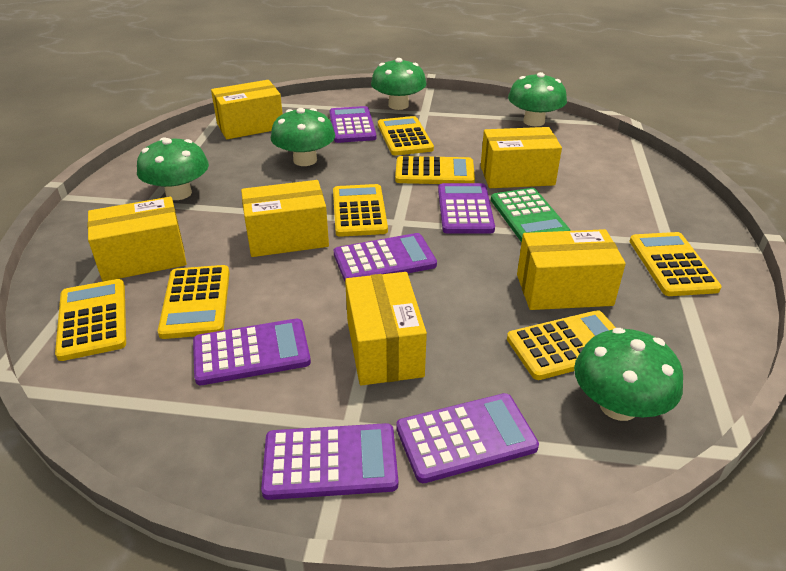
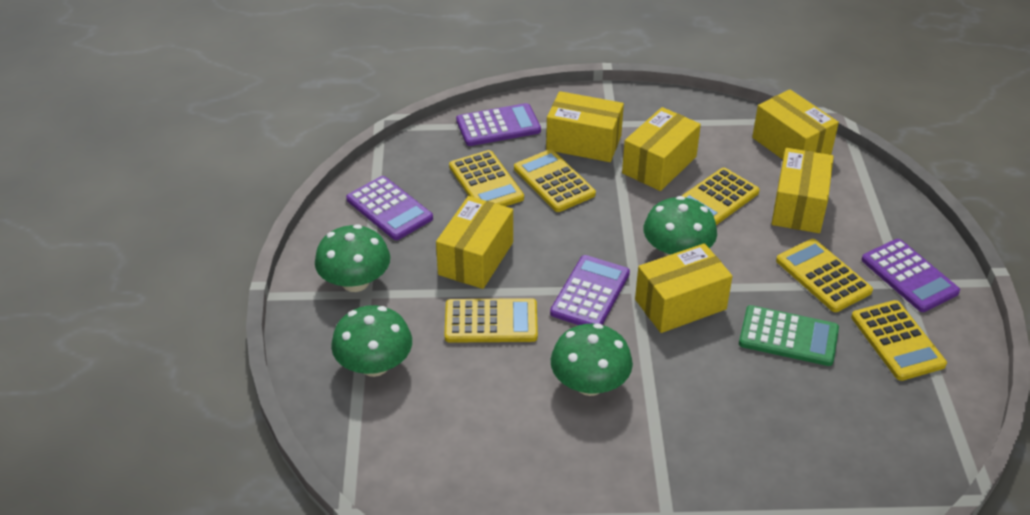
green mushroom: 5 -> 4
purple calculator: 6 -> 4
yellow calculator: 7 -> 6

